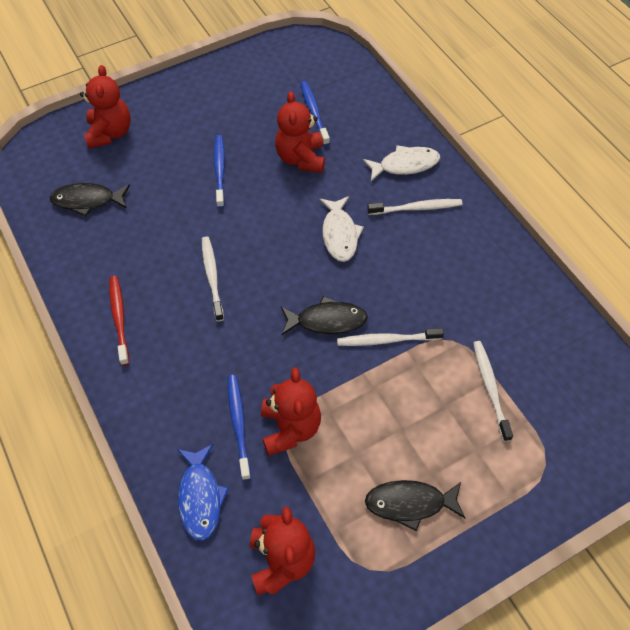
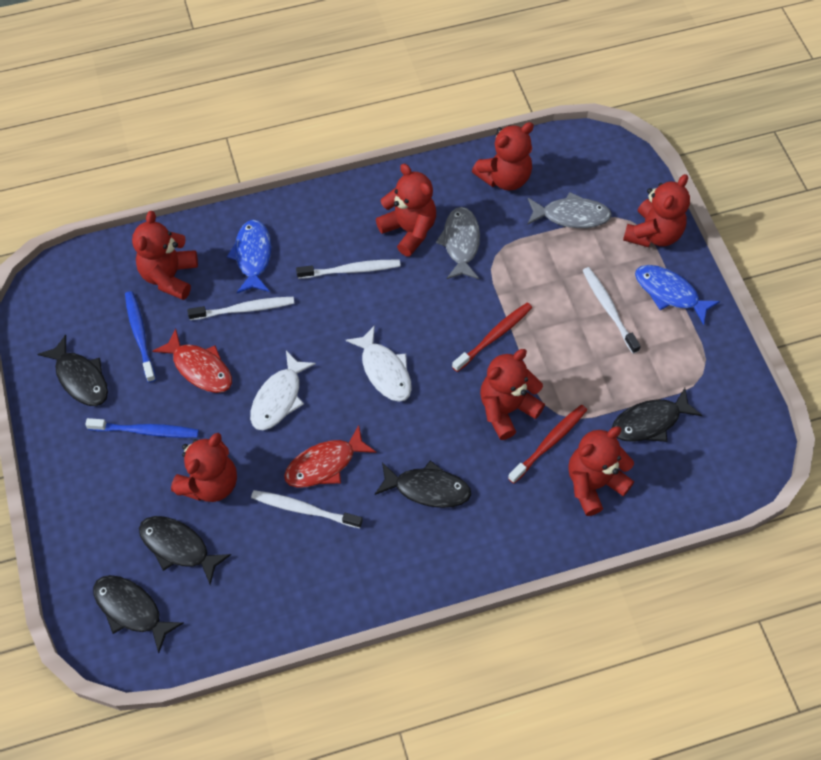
black fish: 3 -> 5
blue fish: 1 -> 2
blue toothbrush: 3 -> 2
grey fish: 0 -> 2
red fish: 0 -> 2
red teddy bear: 4 -> 7
red toothbrush: 1 -> 2

